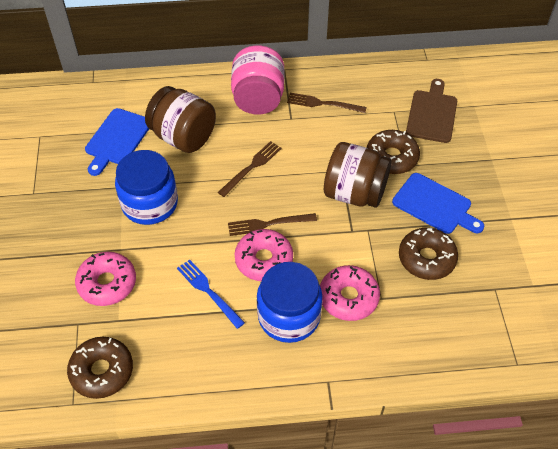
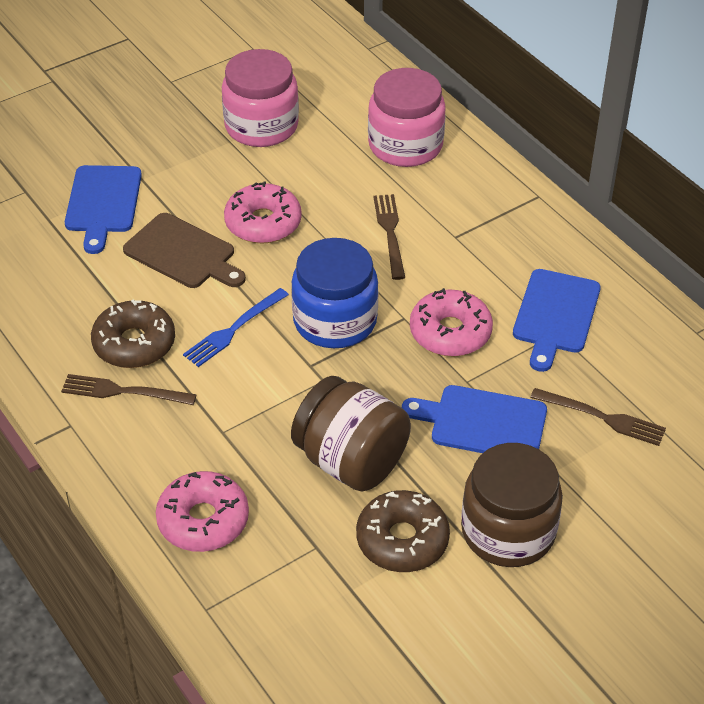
blue cutting board: 2 -> 3
blue jar: 2 -> 1
brown donut: 3 -> 2
pink jar: 1 -> 2

